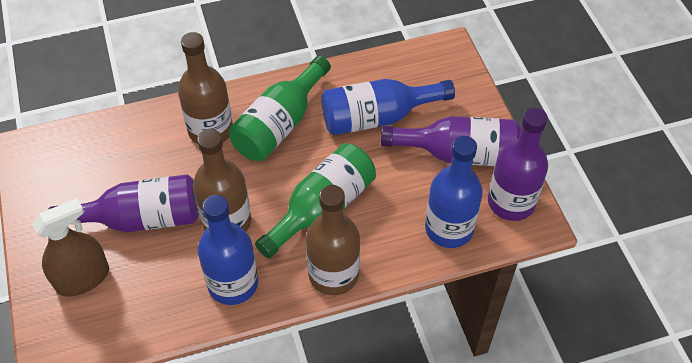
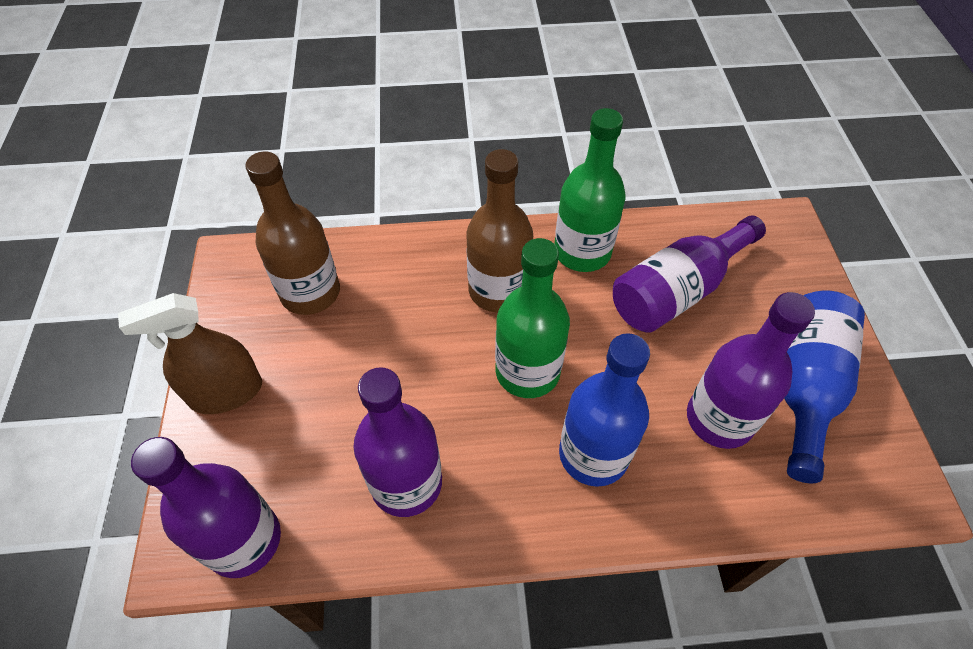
blue bottle: 3 -> 2
brown bottle: 3 -> 2
purple bottle: 3 -> 4

